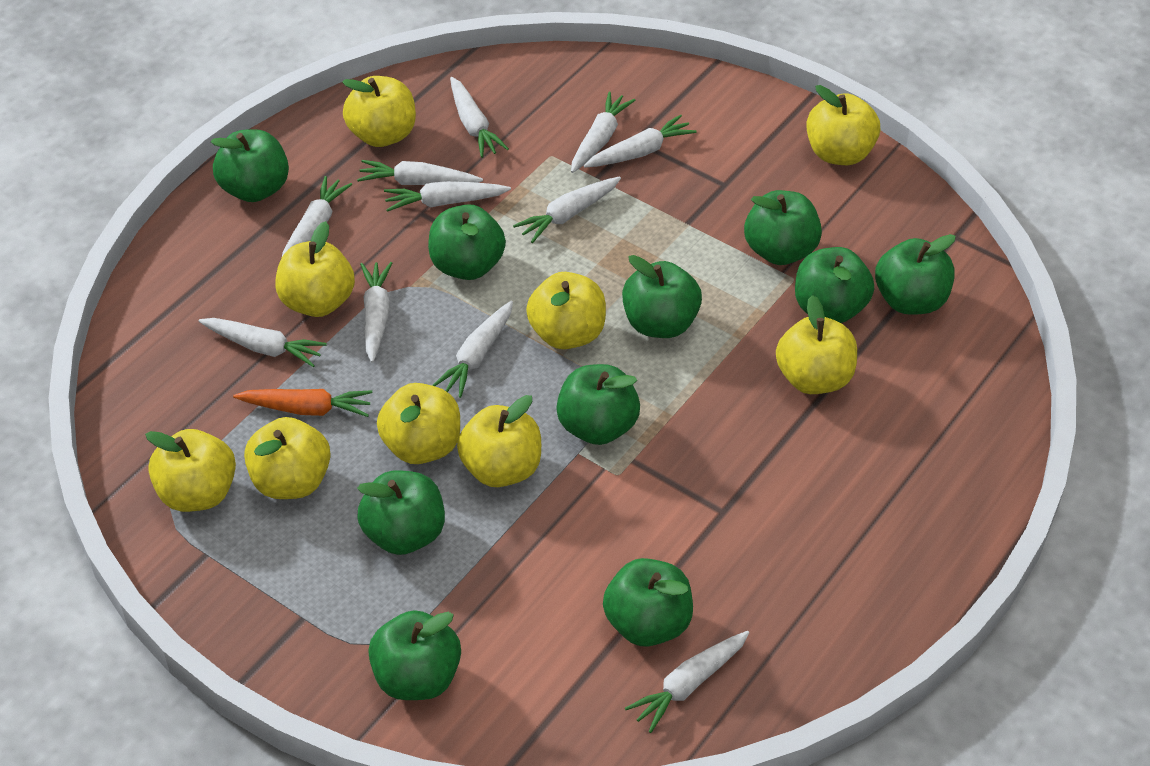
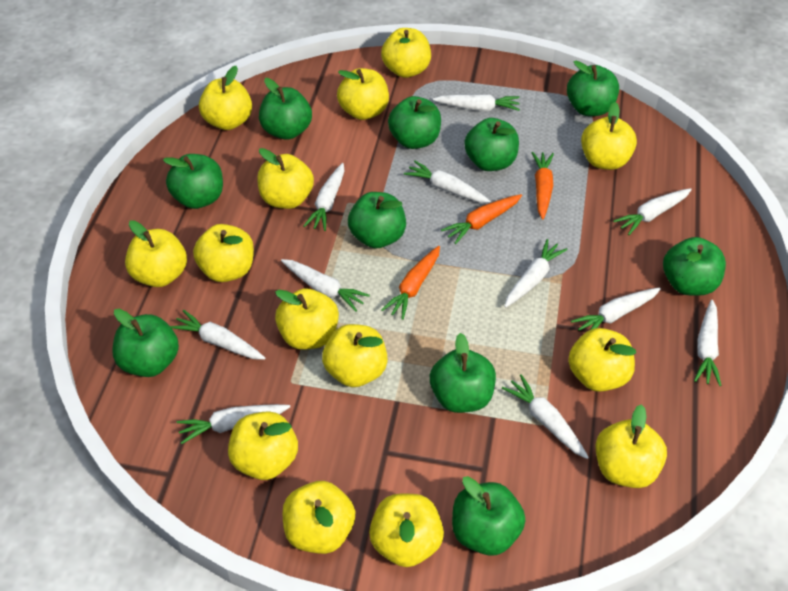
orange carrot: 1 -> 3
yellow apple: 9 -> 14

